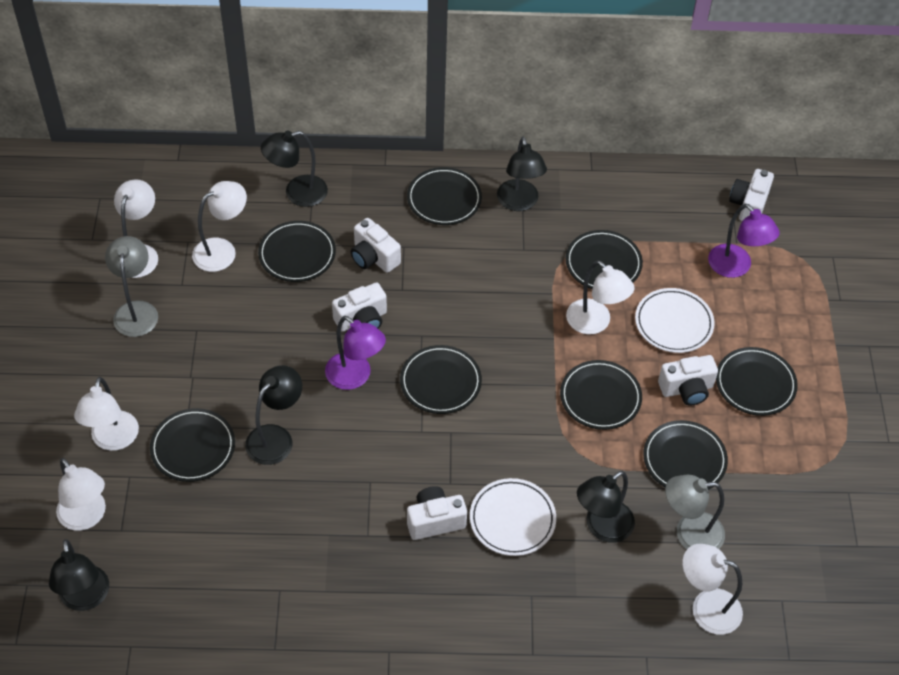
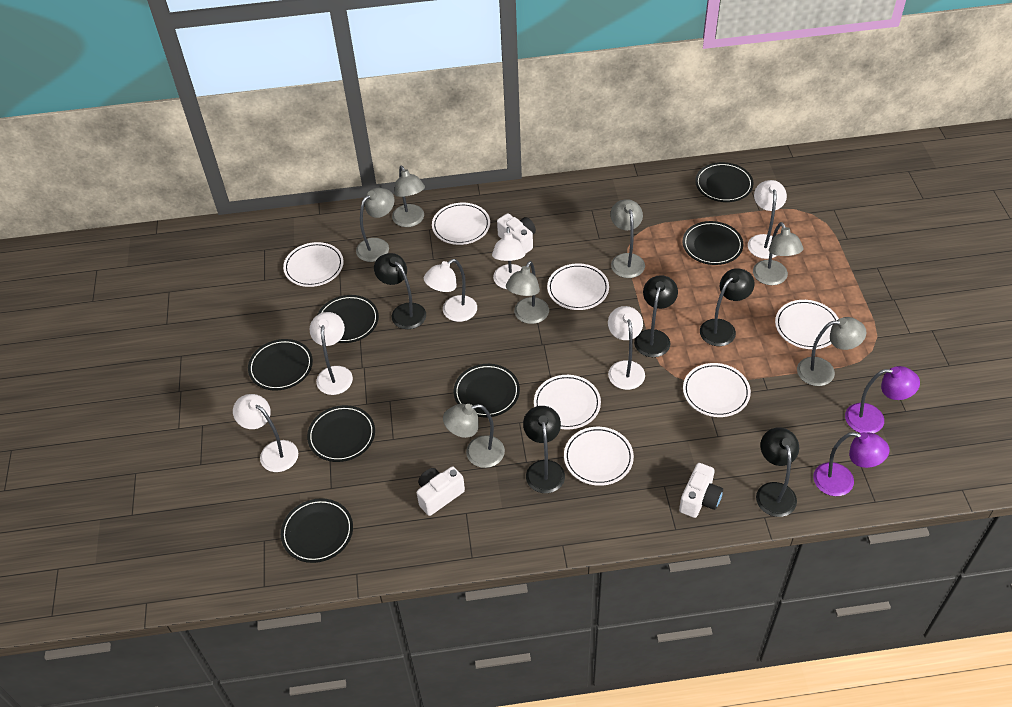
black plate: 8 -> 7
grey lamp: 2 -> 7
white camera: 5 -> 3
white plate: 2 -> 7

